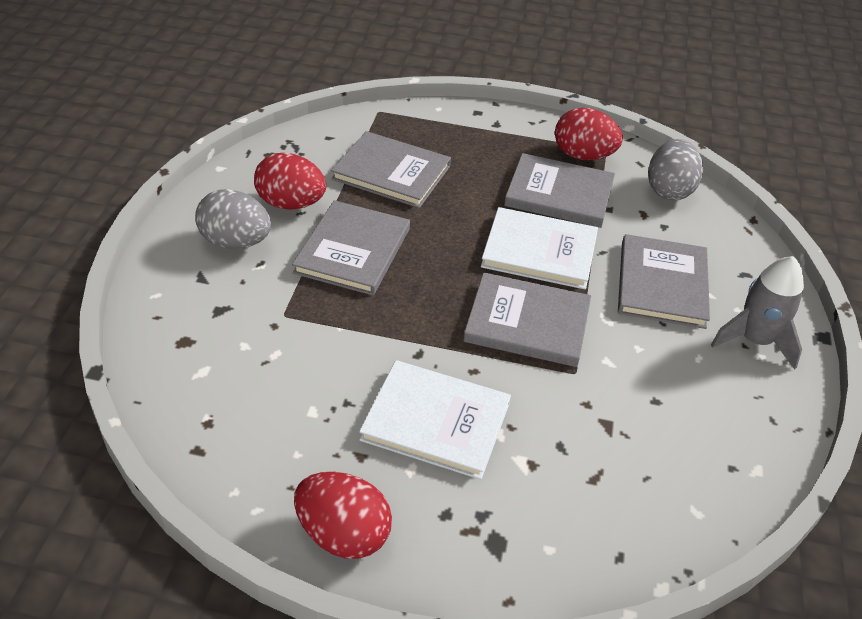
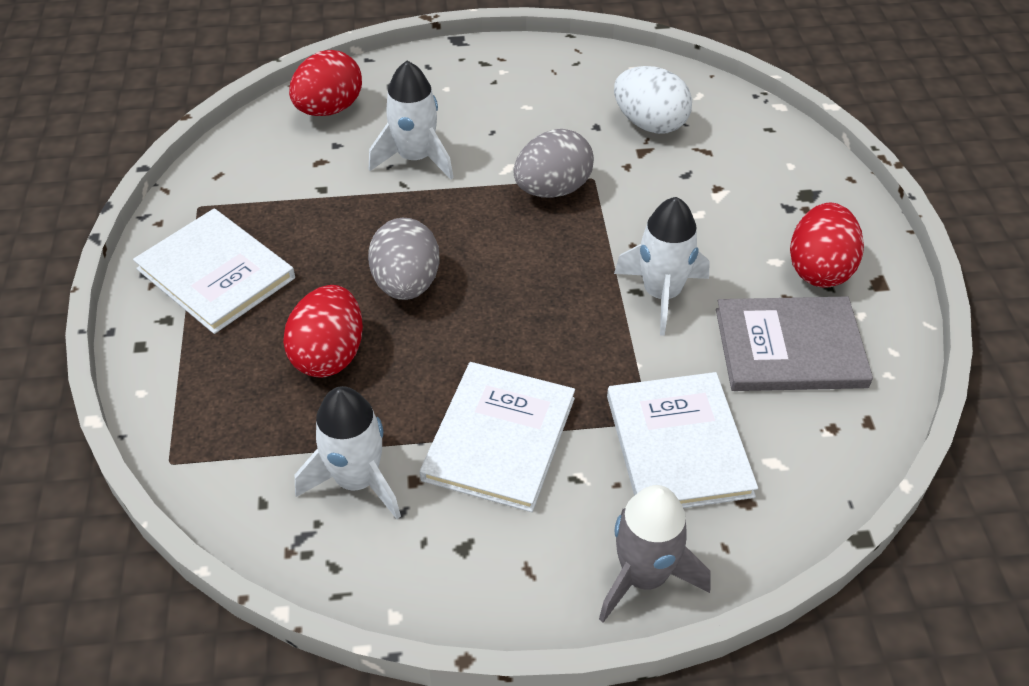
grey book: 5 -> 1
white book: 2 -> 3
white egg: 0 -> 1
white rocket: 0 -> 3

